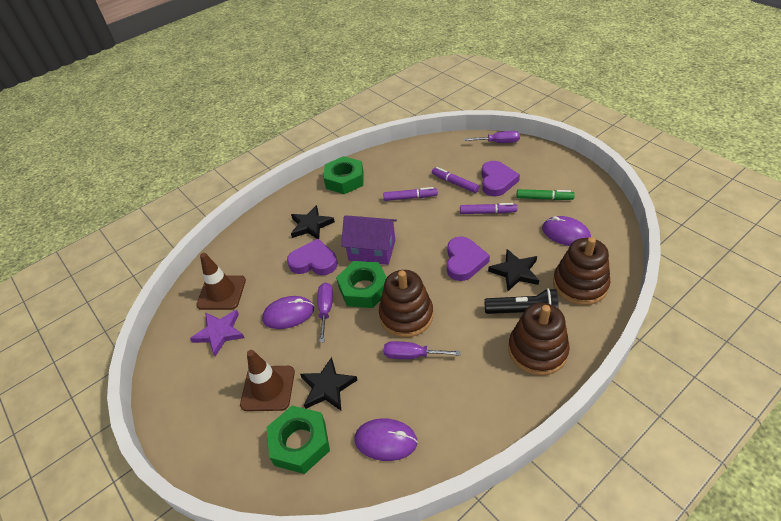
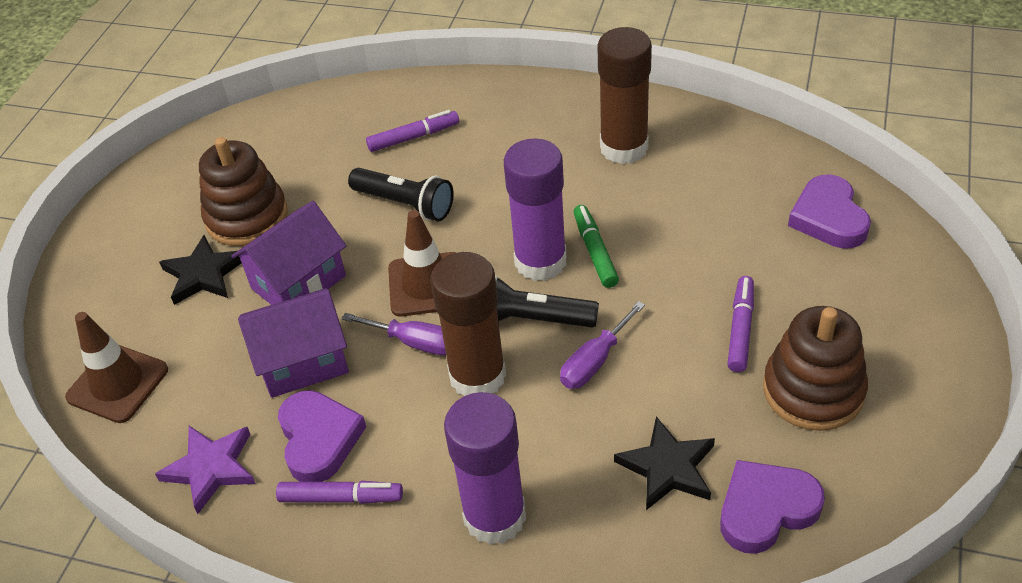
black flashlight: 1 -> 2
black star: 3 -> 2
brown glue stick: 0 -> 2
brown stacking toy: 3 -> 2
green nut: 3 -> 0
purple glue stick: 0 -> 2
purple house: 1 -> 2
purple mouse: 3 -> 0
purple screwdriver: 3 -> 2

